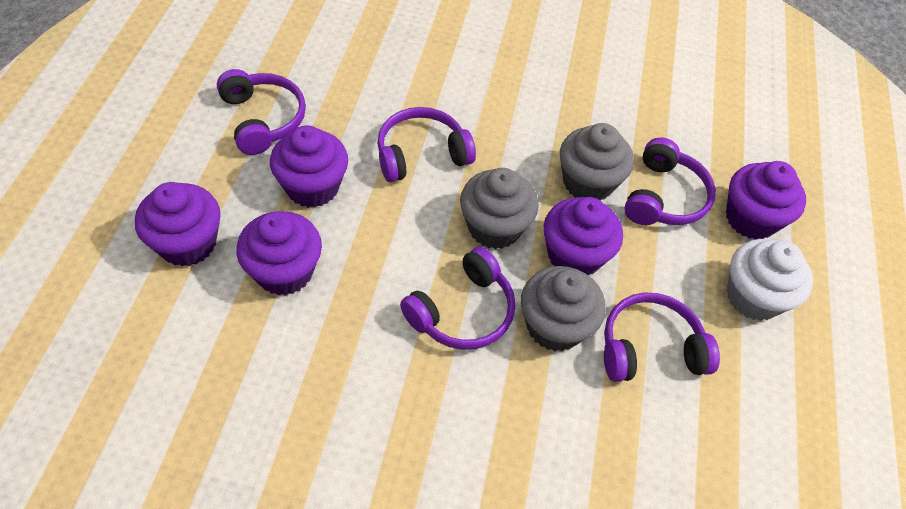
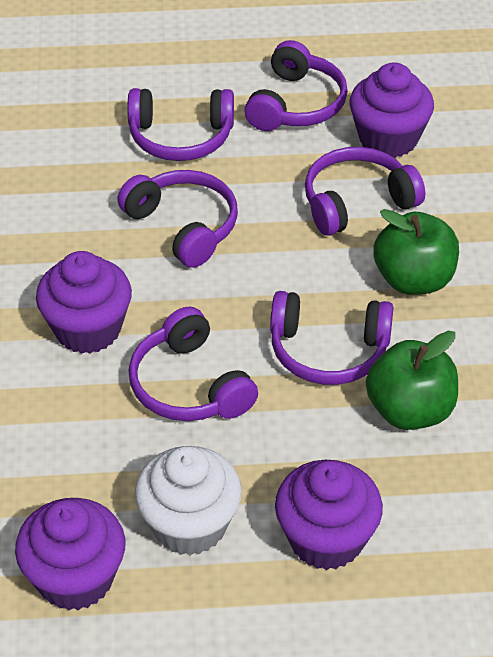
green apple: 0 -> 2
grey cupcake: 3 -> 0
purple cupcake: 5 -> 4
purple headphones: 5 -> 6

